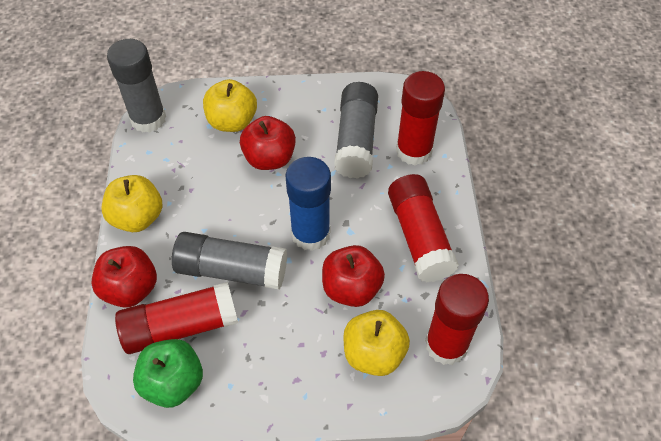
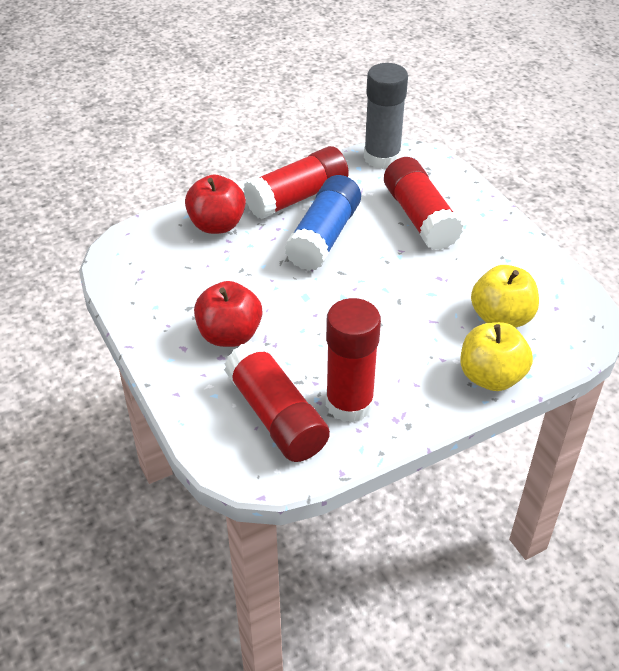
green apple: 1 -> 0
grey glue stick: 3 -> 1
red apple: 3 -> 2
yellow apple: 3 -> 2

